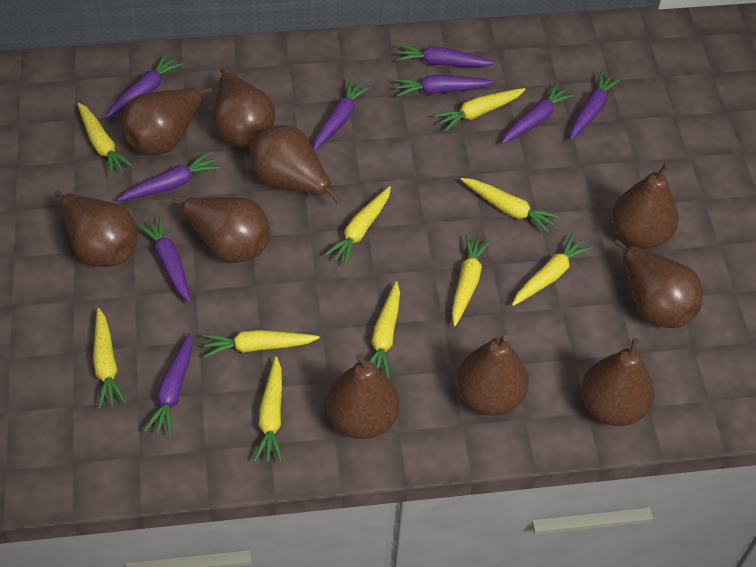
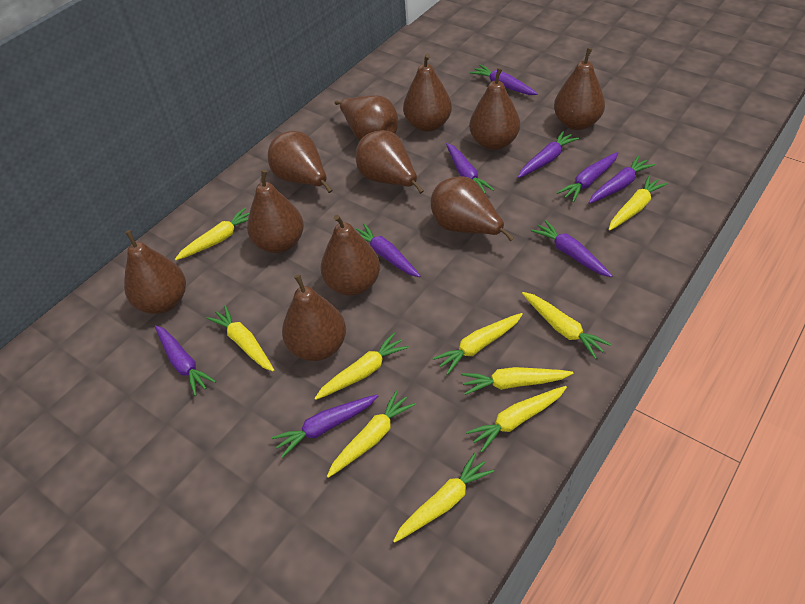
brown pear: 10 -> 11

